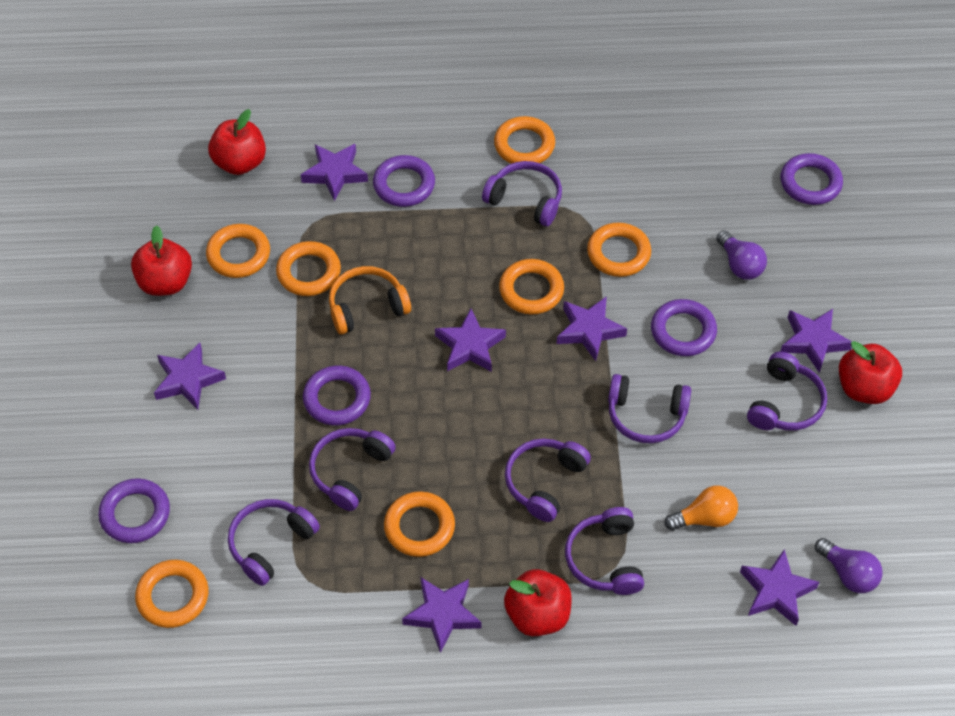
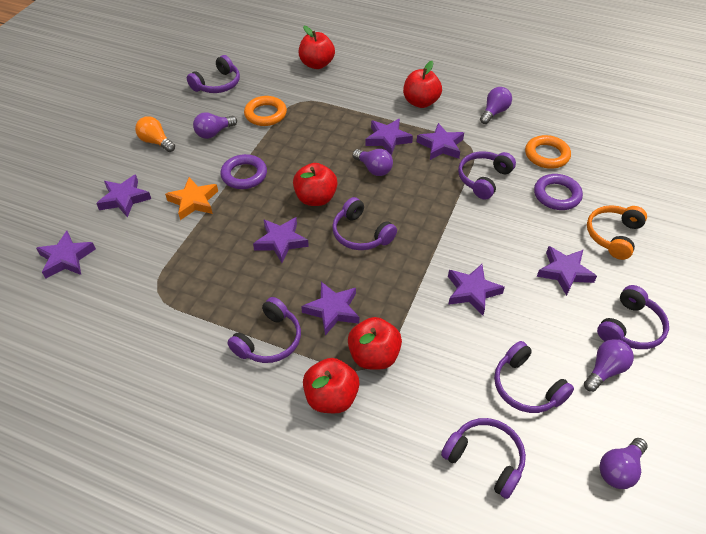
orange ring: 7 -> 2
orange star: 0 -> 1
purple light bulb: 2 -> 5
purple ring: 5 -> 2
purple star: 7 -> 8
red apple: 4 -> 5

